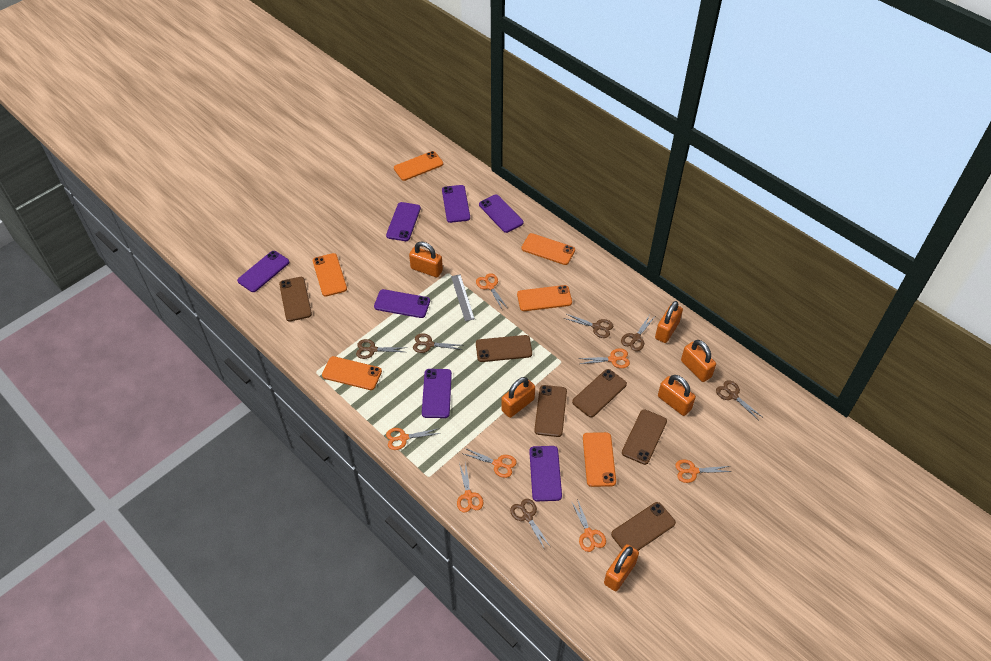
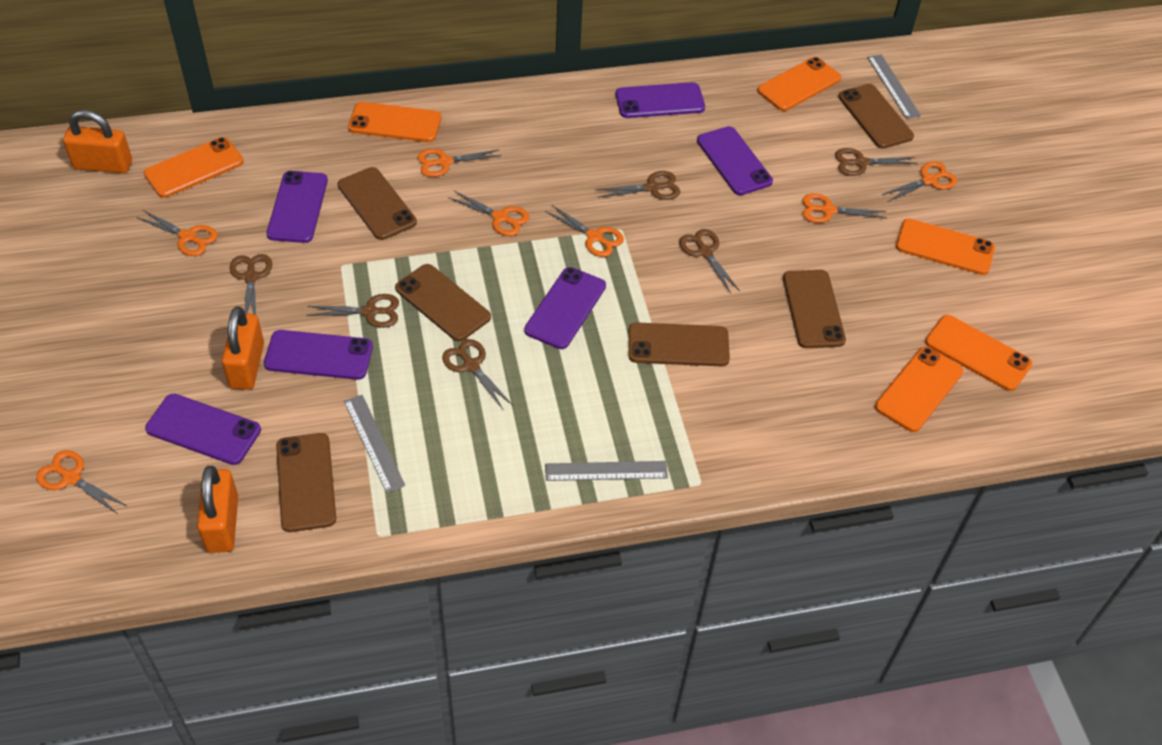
grey ruler: 1 -> 3
orange padlock: 6 -> 3
purple phone: 7 -> 6

